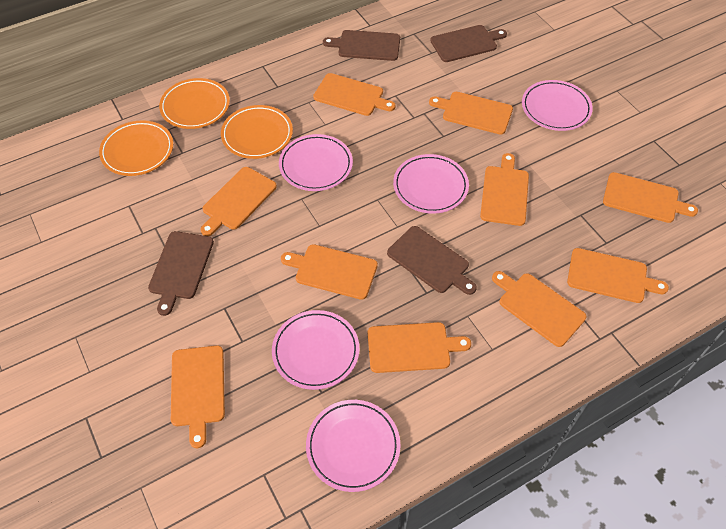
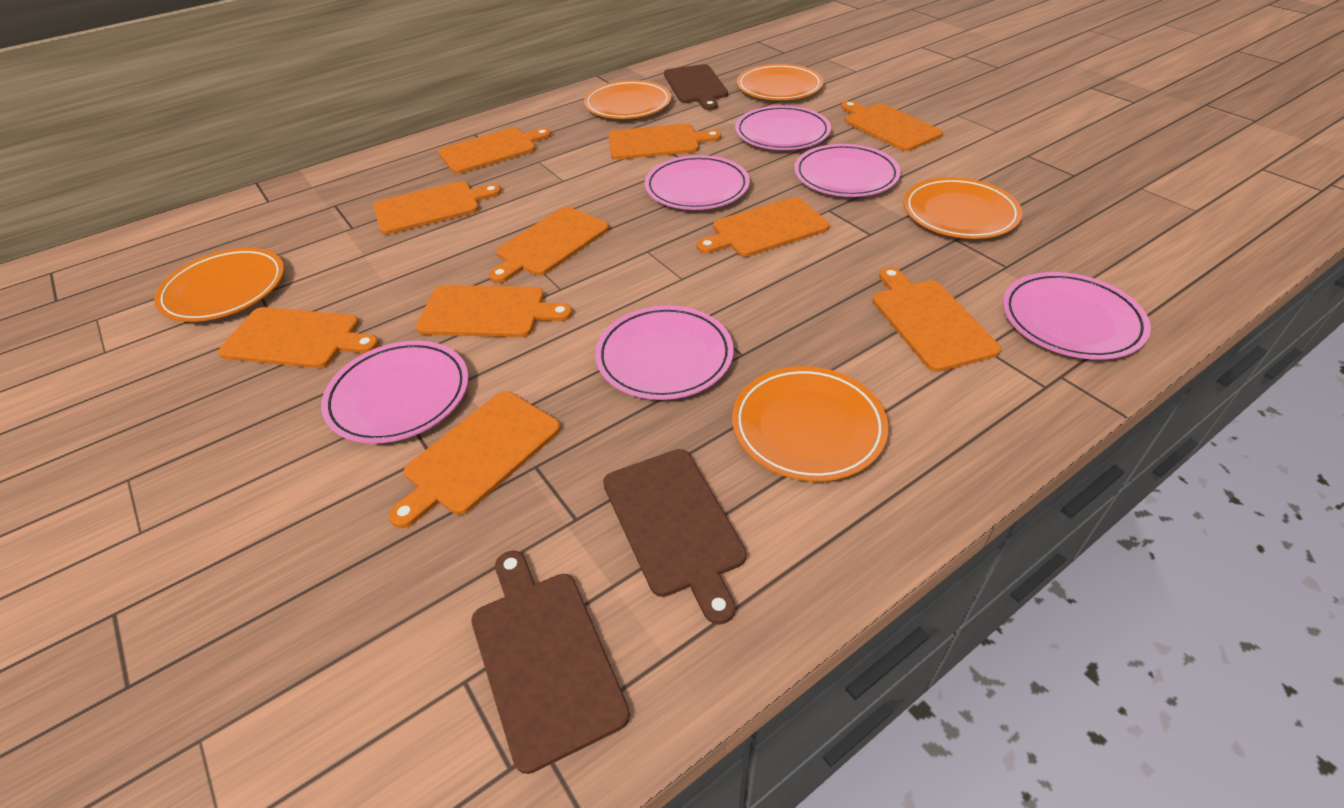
brown cutting board: 4 -> 3
orange plate: 3 -> 5
pink plate: 5 -> 6

